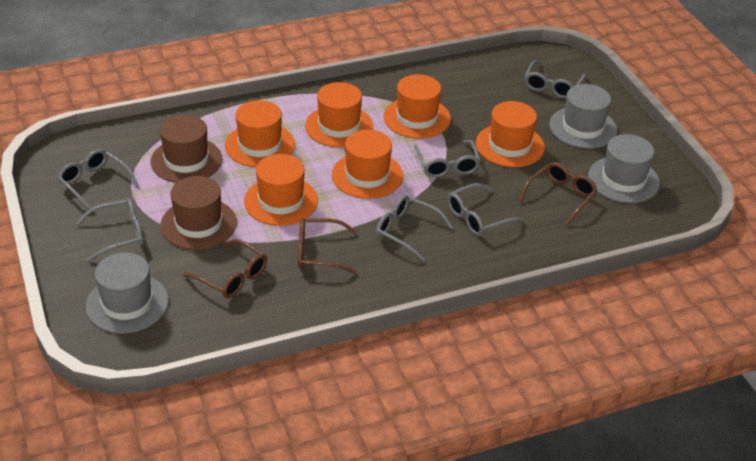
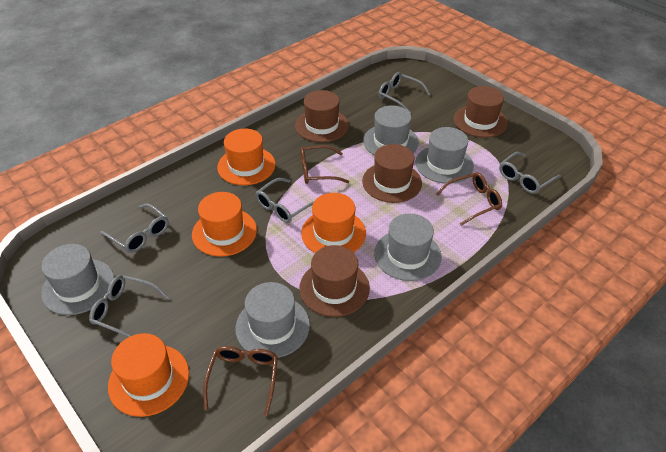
brown hat: 2 -> 4
grey glasses: 6 -> 5
grey hat: 3 -> 5
orange hat: 6 -> 4

